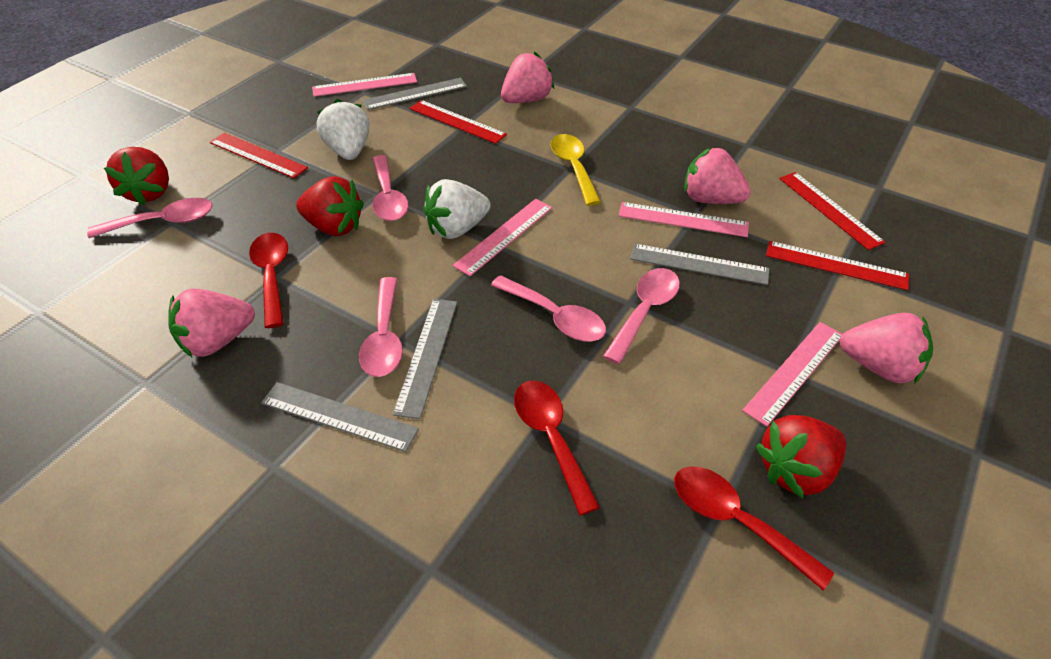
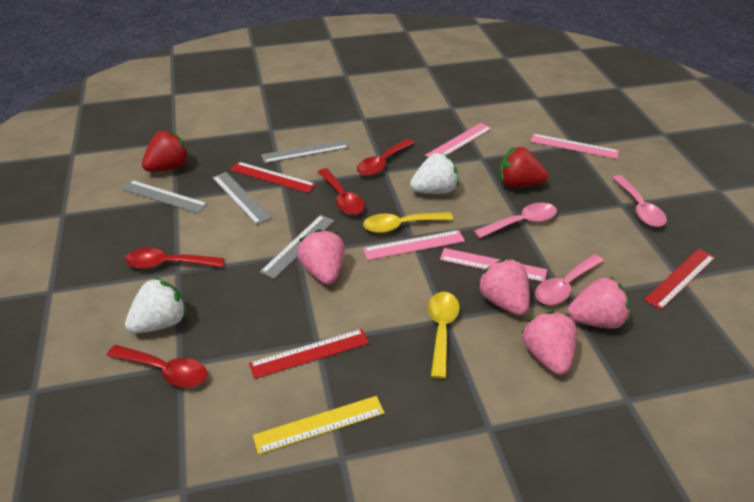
pink spoon: 5 -> 3
red ruler: 4 -> 3
red spoon: 3 -> 4
red strawberry: 3 -> 2
yellow ruler: 0 -> 1
yellow spoon: 1 -> 2

